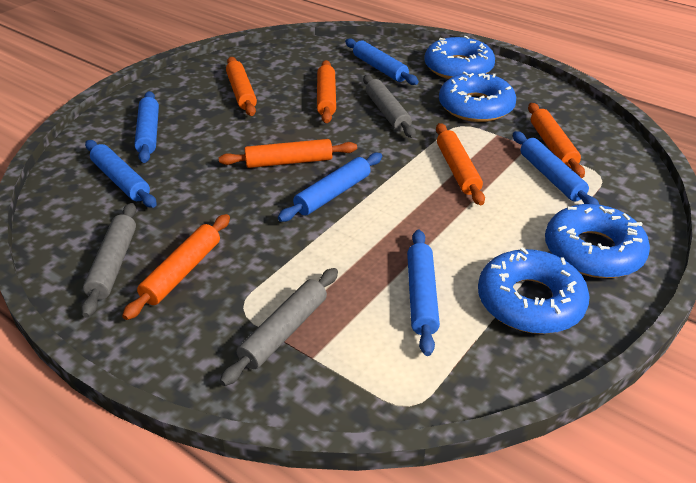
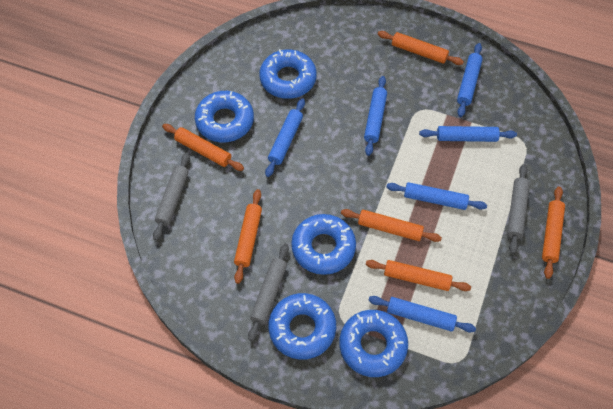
blue donut: 4 -> 5

